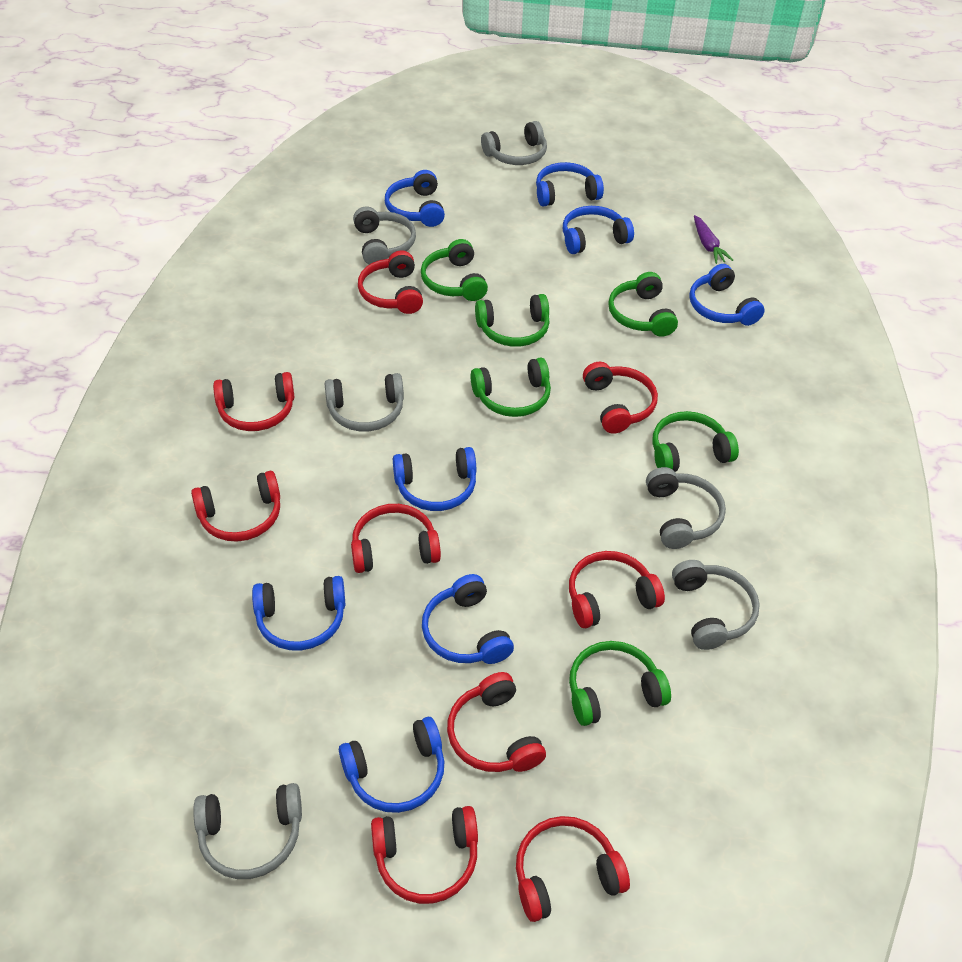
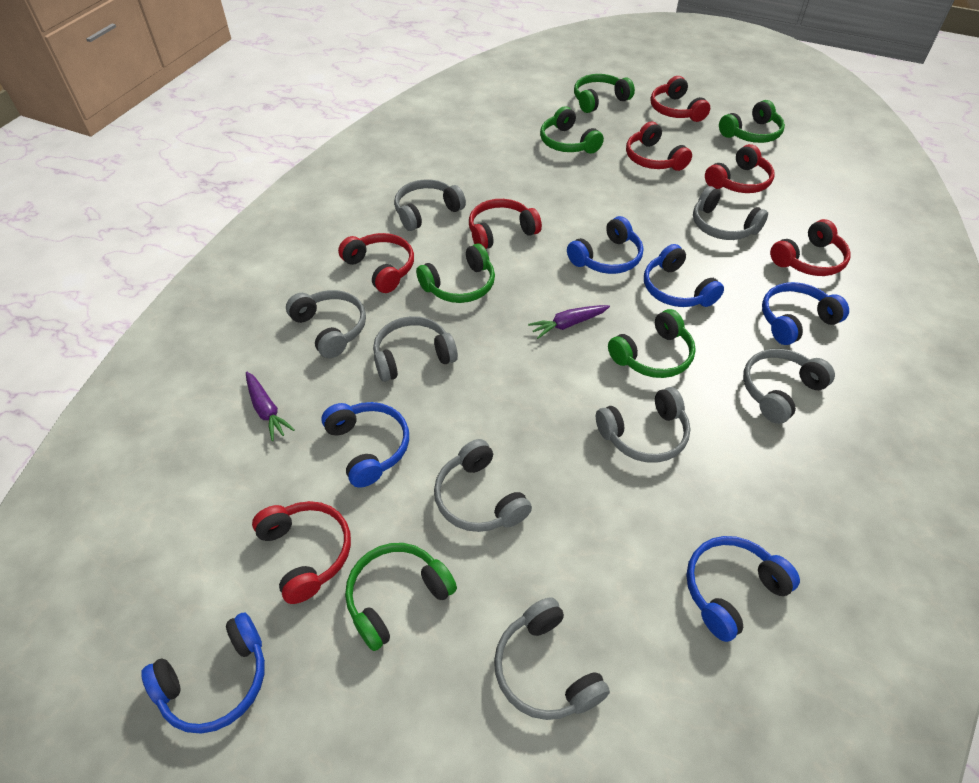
blue headphones: 8 -> 6
grey headphones: 6 -> 8
purple carrot: 1 -> 2
red headphones: 9 -> 7

